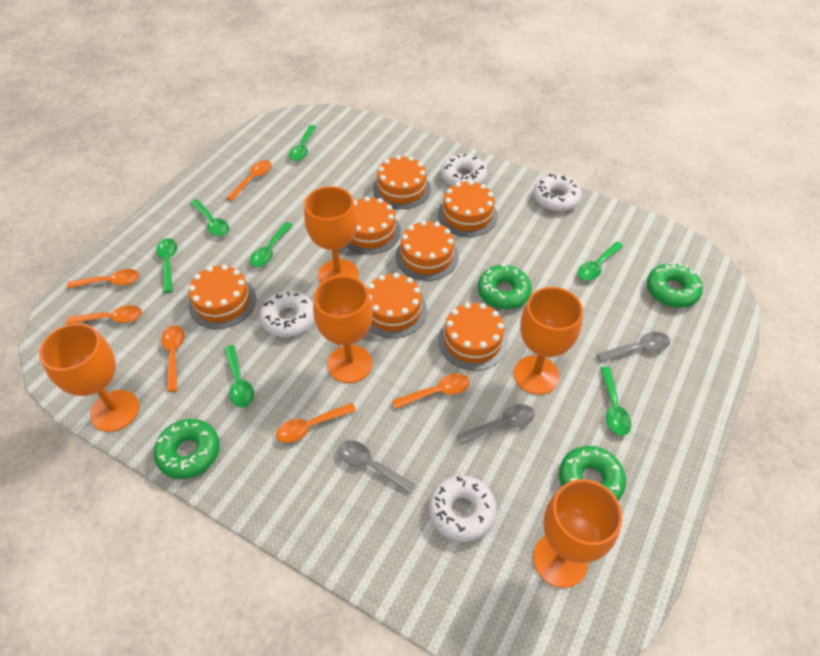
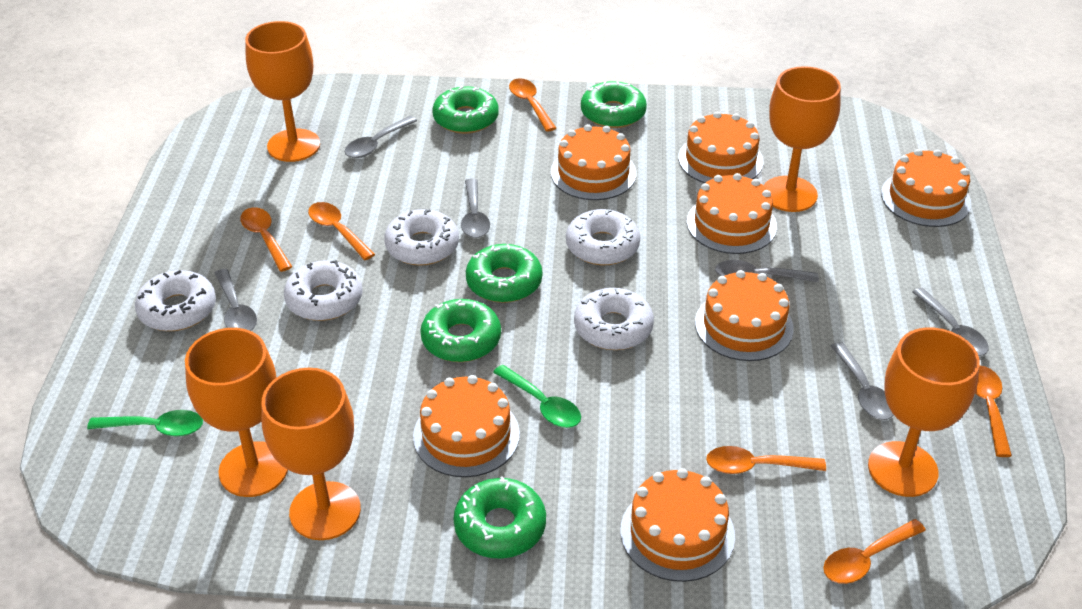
green donut: 4 -> 5
green spoon: 7 -> 2
grey spoon: 3 -> 6
white donut: 4 -> 5

